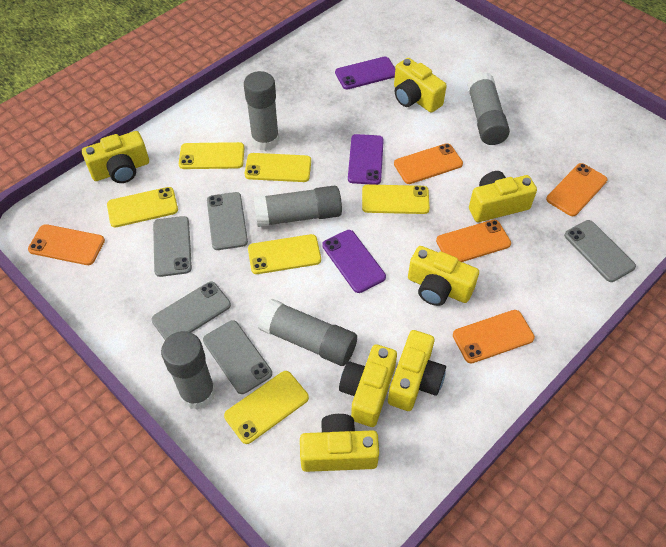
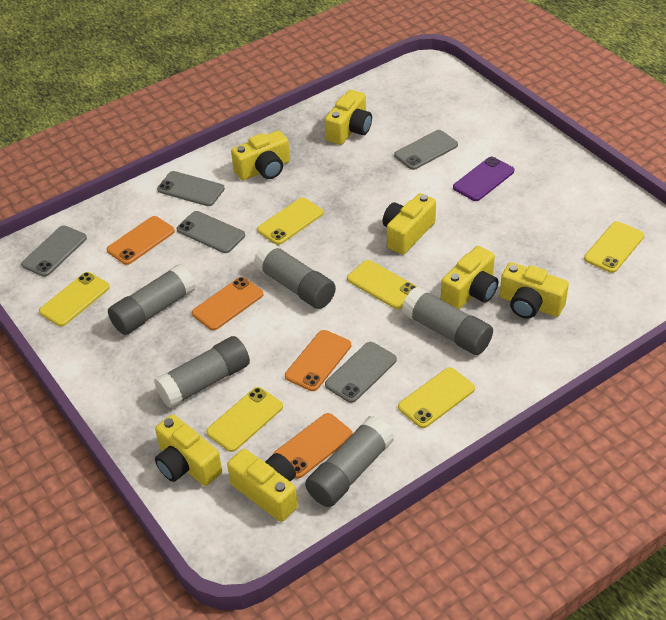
orange phone: 5 -> 4
purple phone: 3 -> 1

